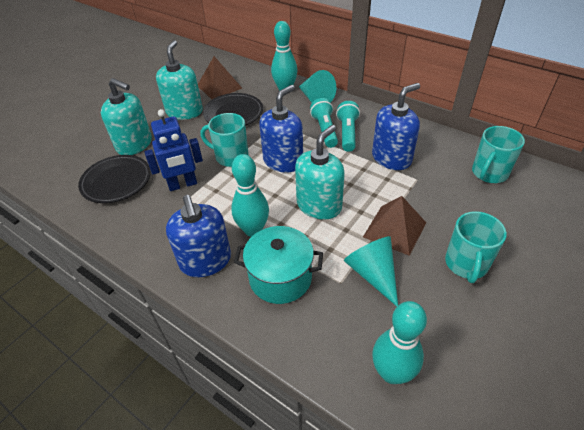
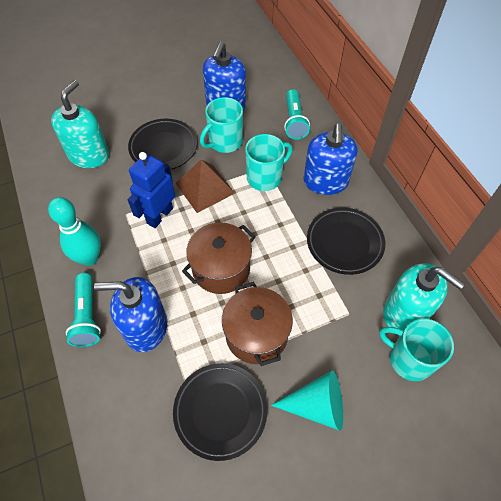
black plate: 2 -> 3
brown pot: 0 -> 2
brown pyramid: 2 -> 1
turquoise bowling pin: 3 -> 1
turquoise cone: 2 -> 1
turquoise pot: 1 -> 0
turquoise soap dispenser: 3 -> 2

